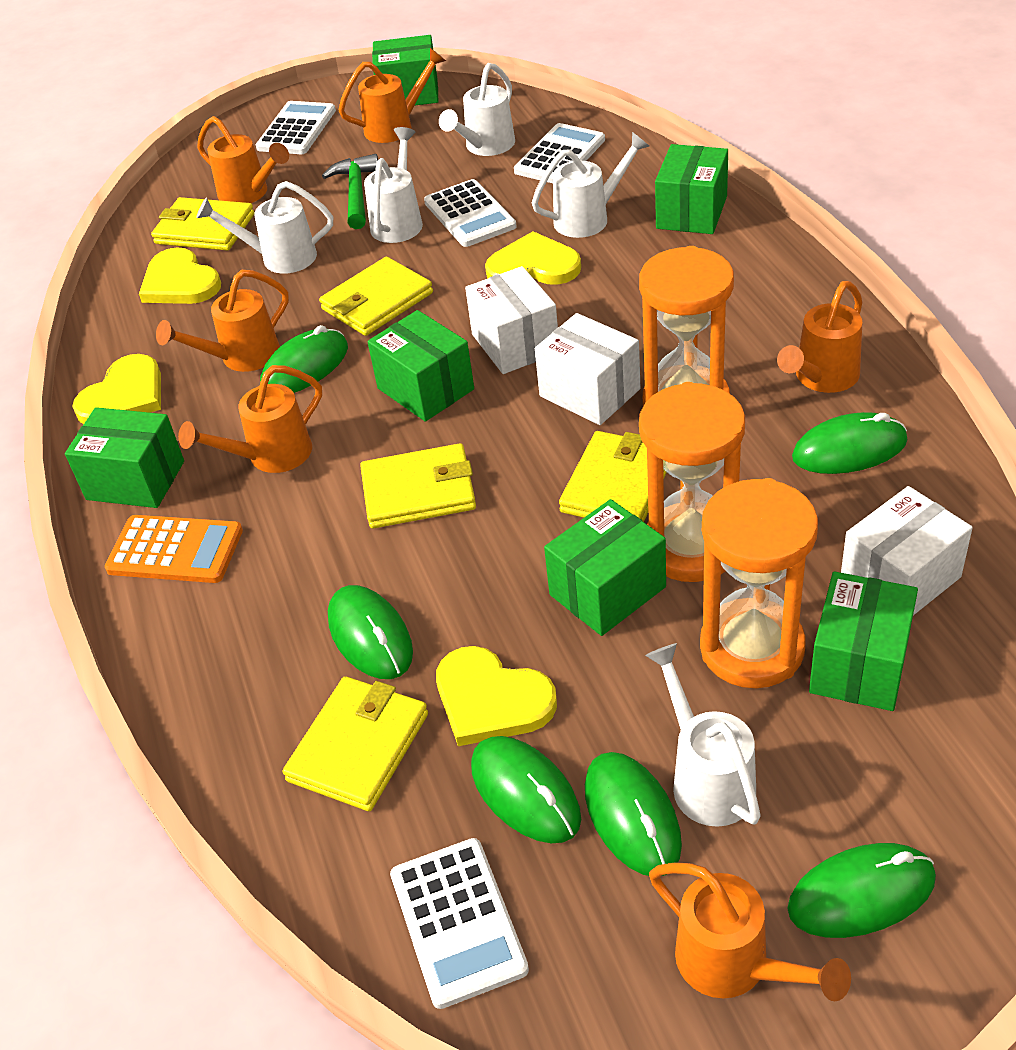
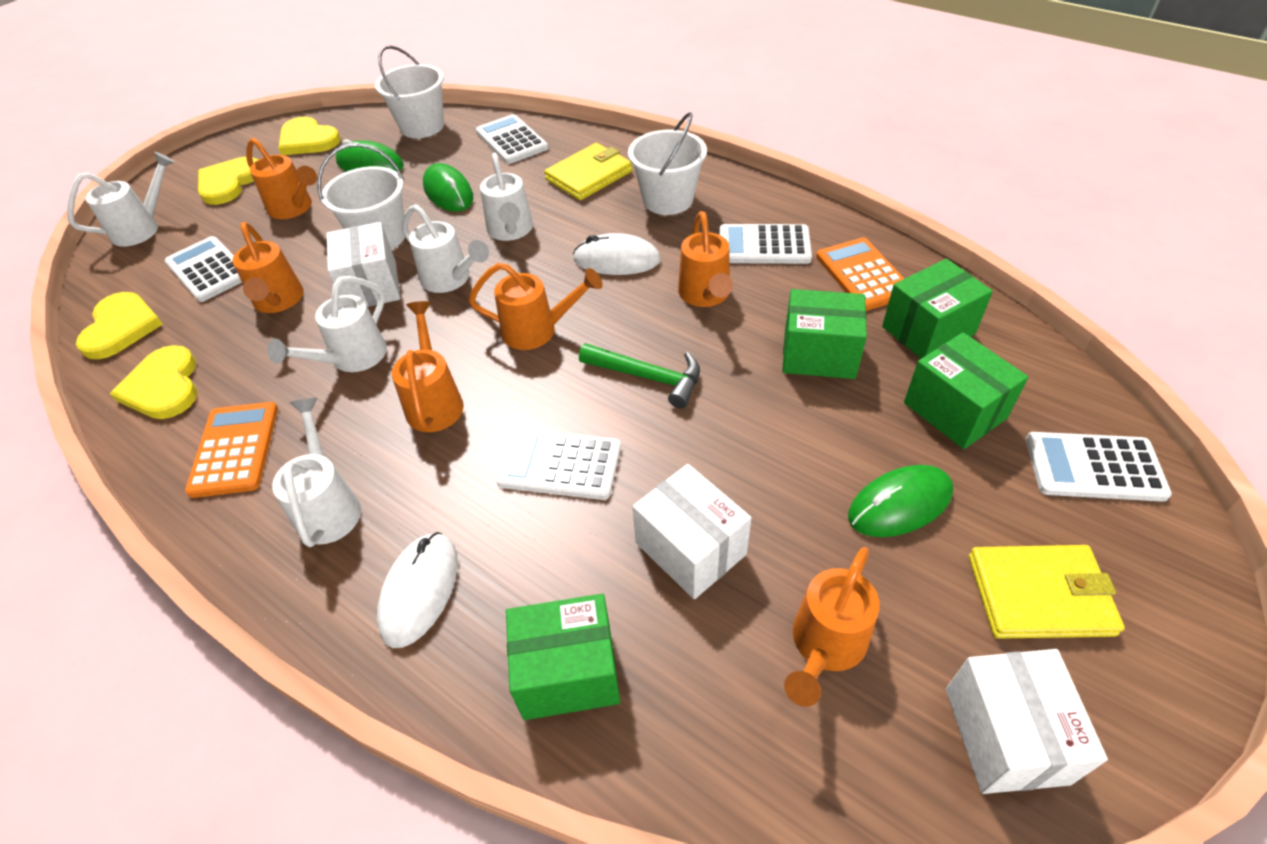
green box: 6 -> 4
green mouse: 6 -> 3
orange calculator: 1 -> 2
orange hourglass: 3 -> 0
white bucket: 0 -> 3
white calculator: 4 -> 5
white mouse: 0 -> 2
yellow wallet: 5 -> 2

